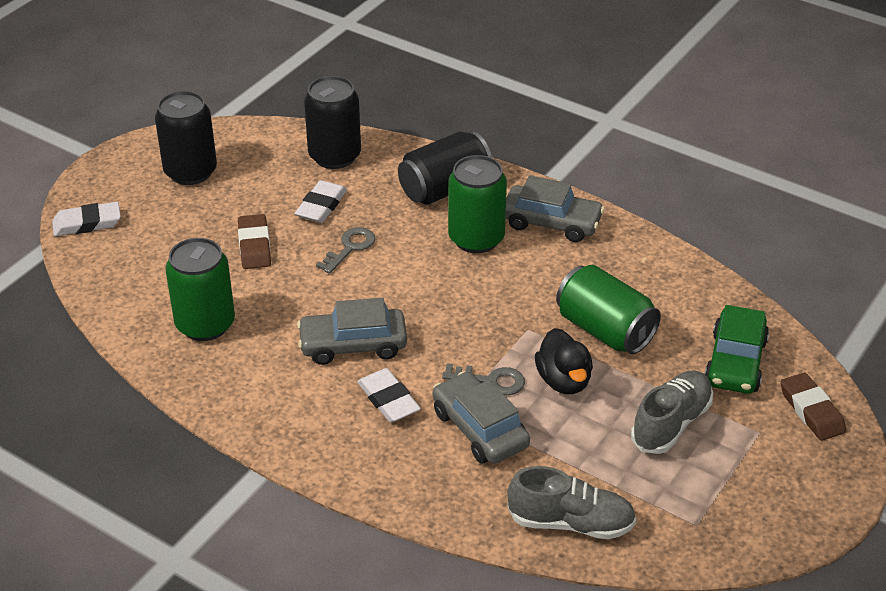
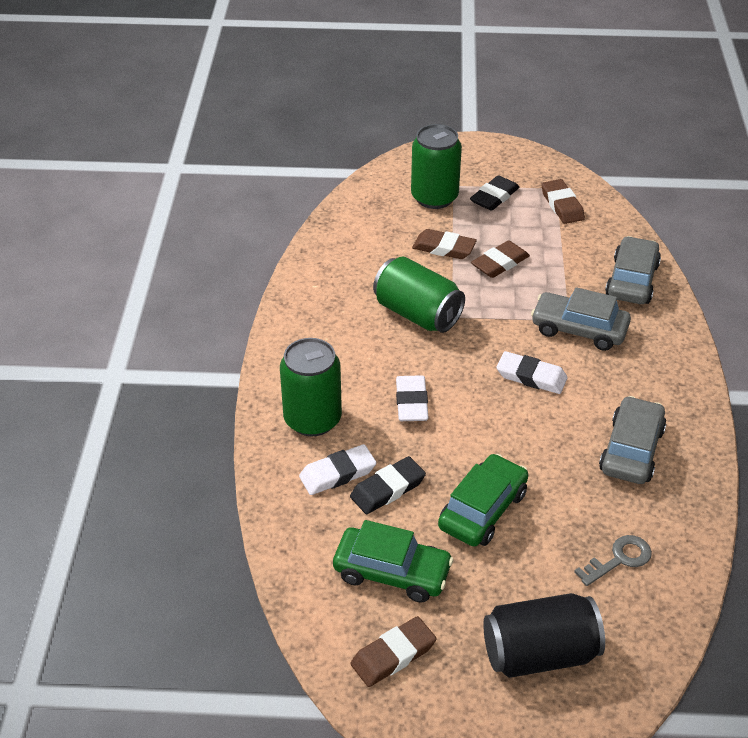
black can: 3 -> 1
black duck: 1 -> 0
black eraser: 0 -> 2
brown eraser: 2 -> 4
green car: 1 -> 2
grey key: 2 -> 1
grey shoe: 2 -> 0

